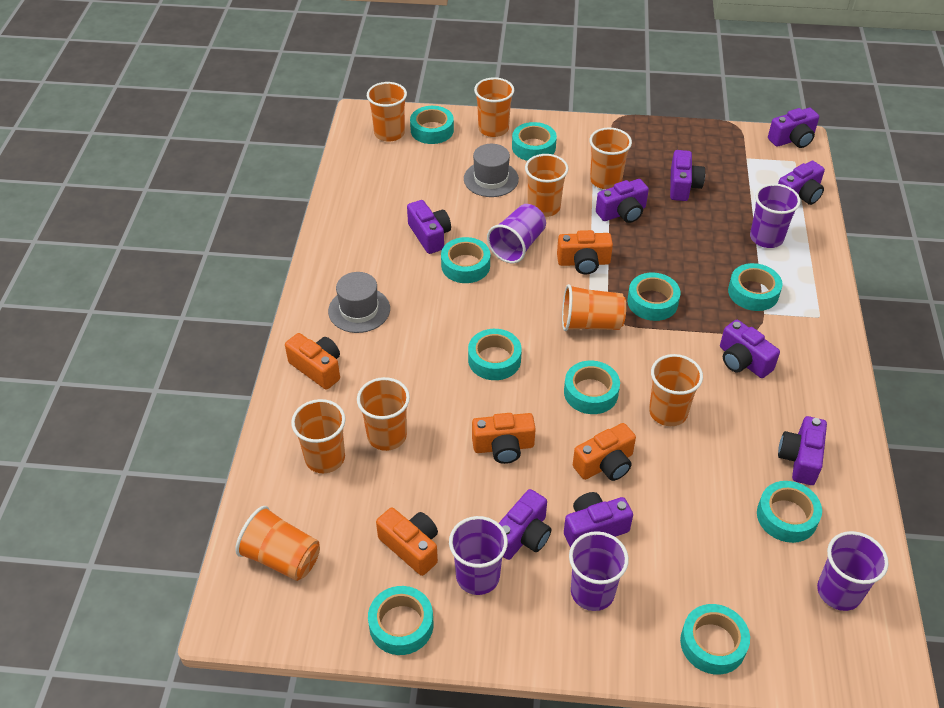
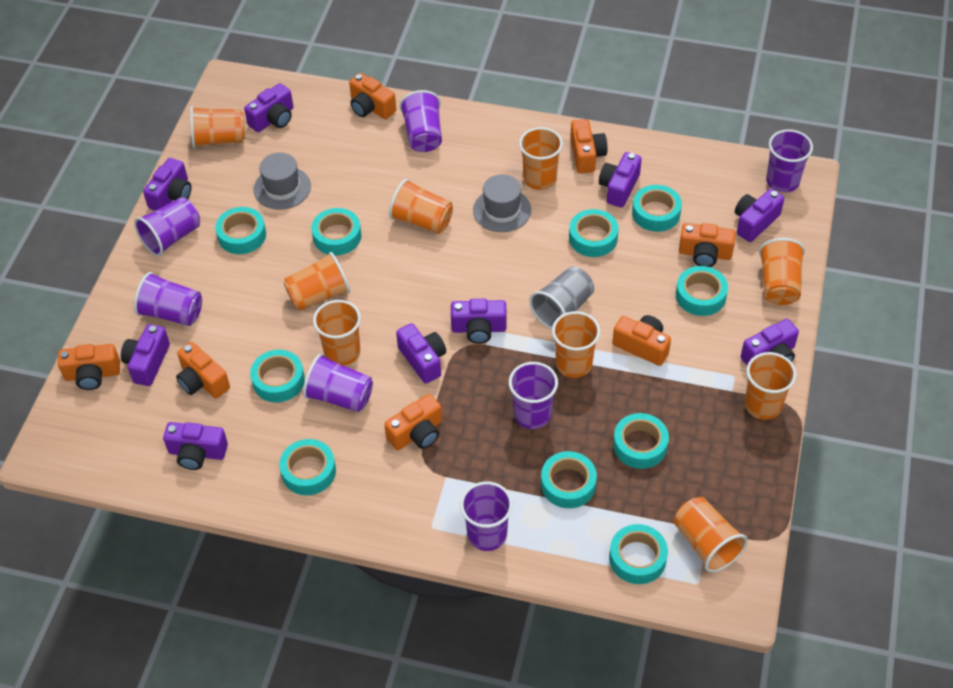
grey cup: 0 -> 1
orange camera: 5 -> 7
purple cup: 5 -> 7

